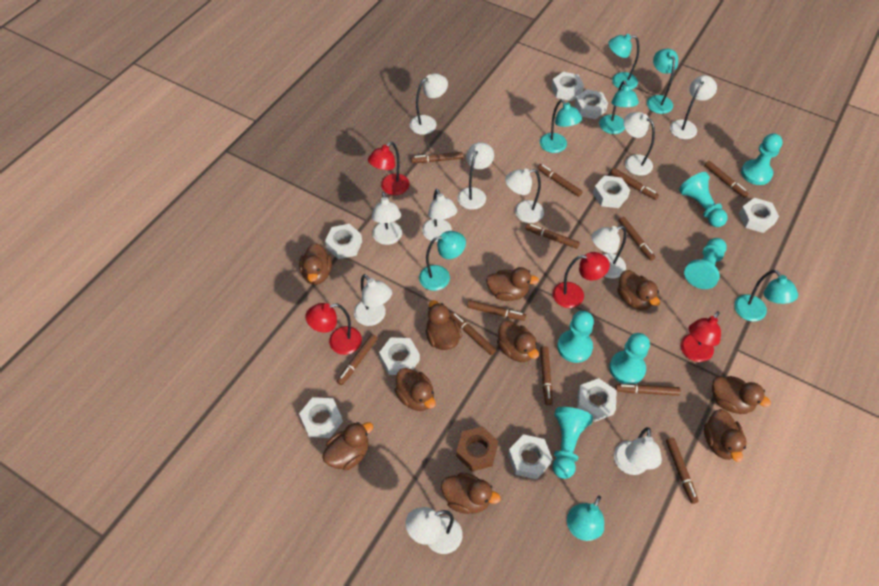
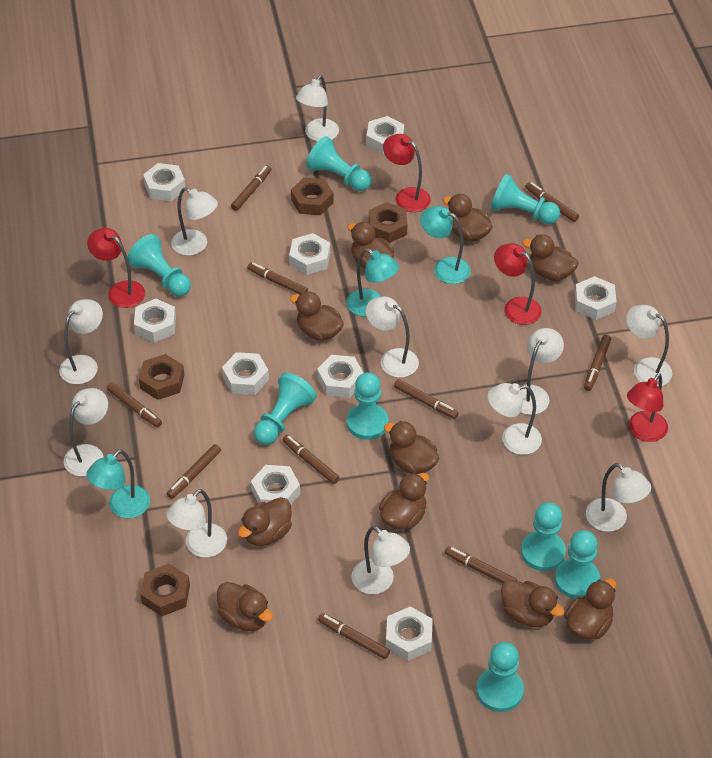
brown marker: 12 -> 10
brown nut: 1 -> 4
turquoise lamp: 7 -> 3
turquoise pawn: 6 -> 8

